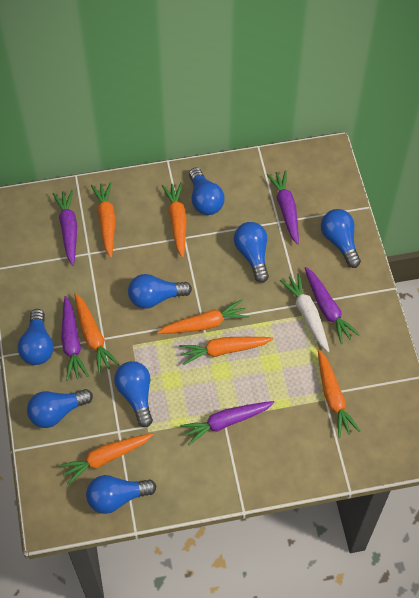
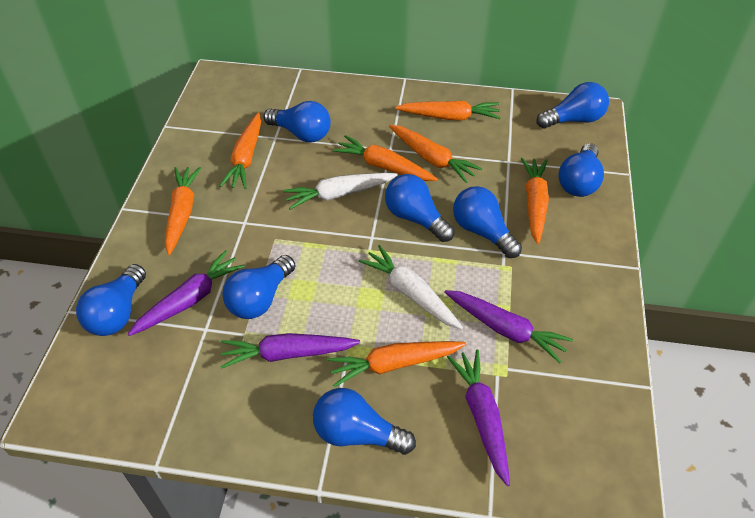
purple carrot: 5 -> 4
white carrot: 1 -> 2

